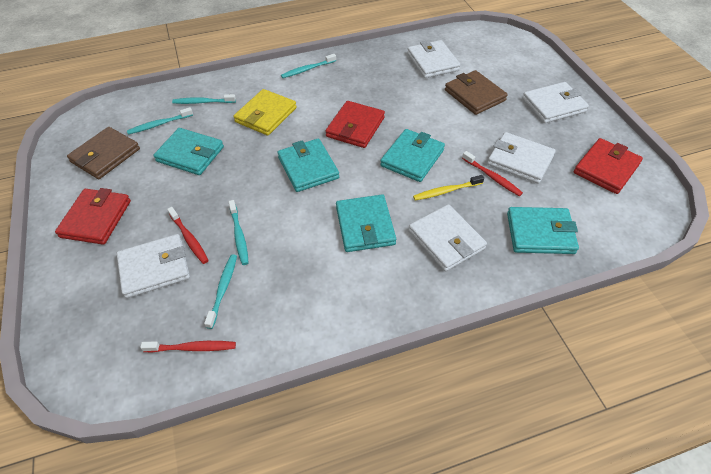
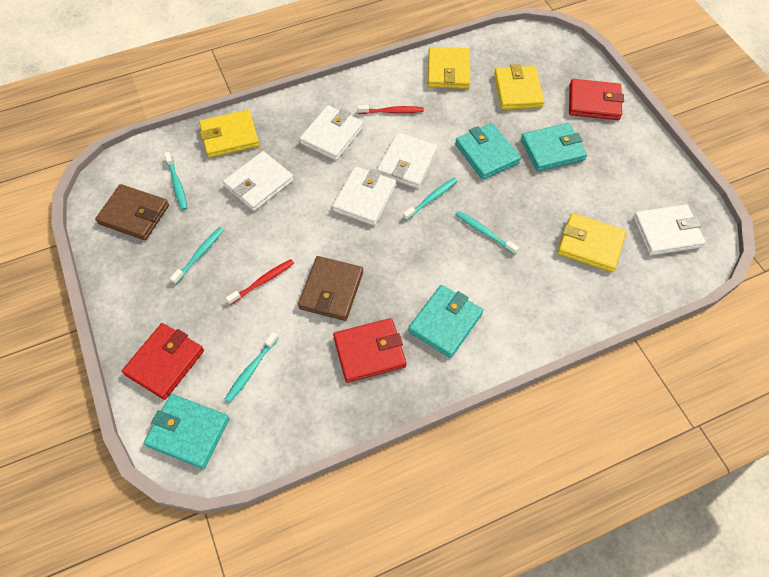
red toothbrush: 3 -> 2
turquoise wallet: 5 -> 4
yellow toothbrush: 1 -> 0
yellow wallet: 1 -> 4

